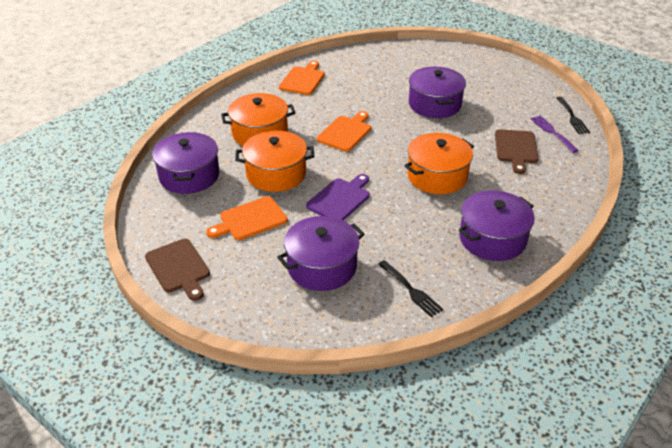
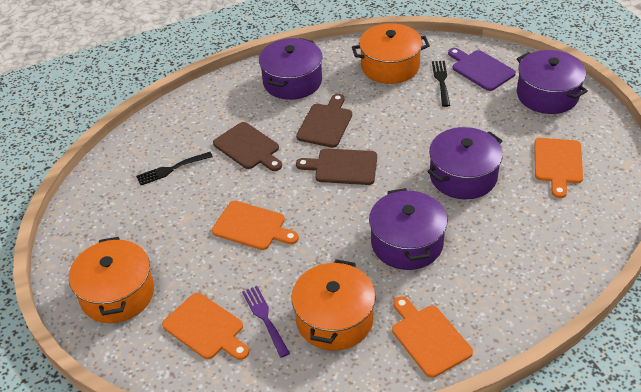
brown cutting board: 2 -> 3
orange cutting board: 3 -> 4

